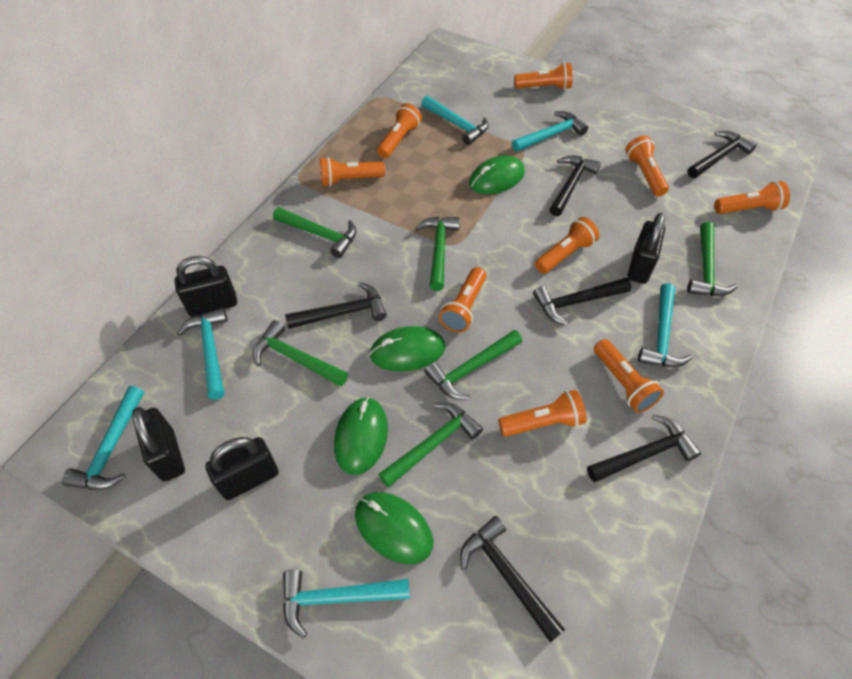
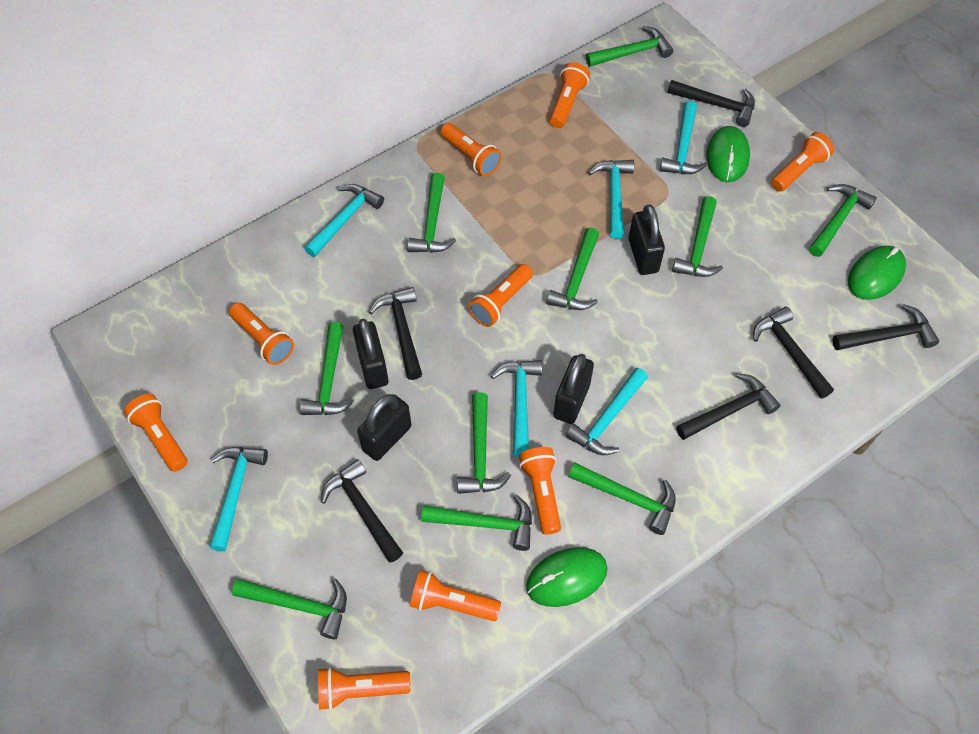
green hammer: 6 -> 10
green mouse: 4 -> 3

